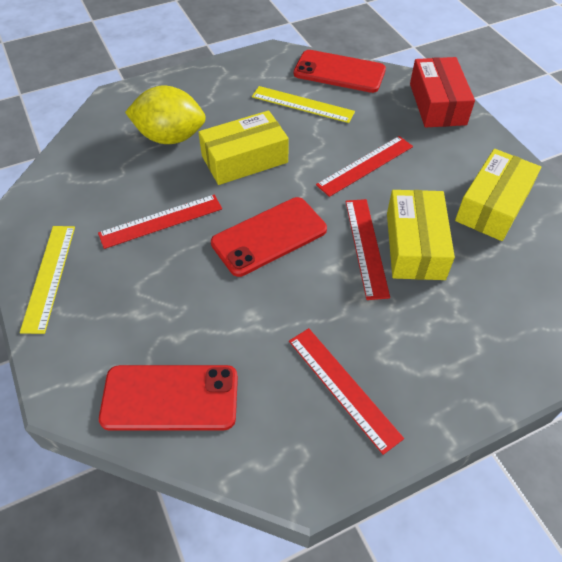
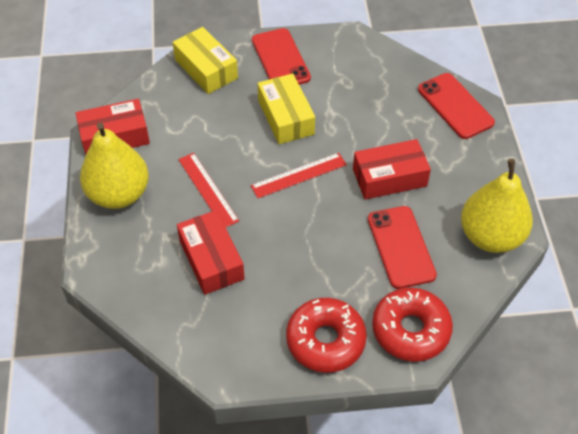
red box: 1 -> 3
red donut: 0 -> 2
red ruler: 4 -> 2
yellow box: 3 -> 2
yellow lemon: 1 -> 0
yellow pear: 0 -> 2
yellow ruler: 2 -> 0

